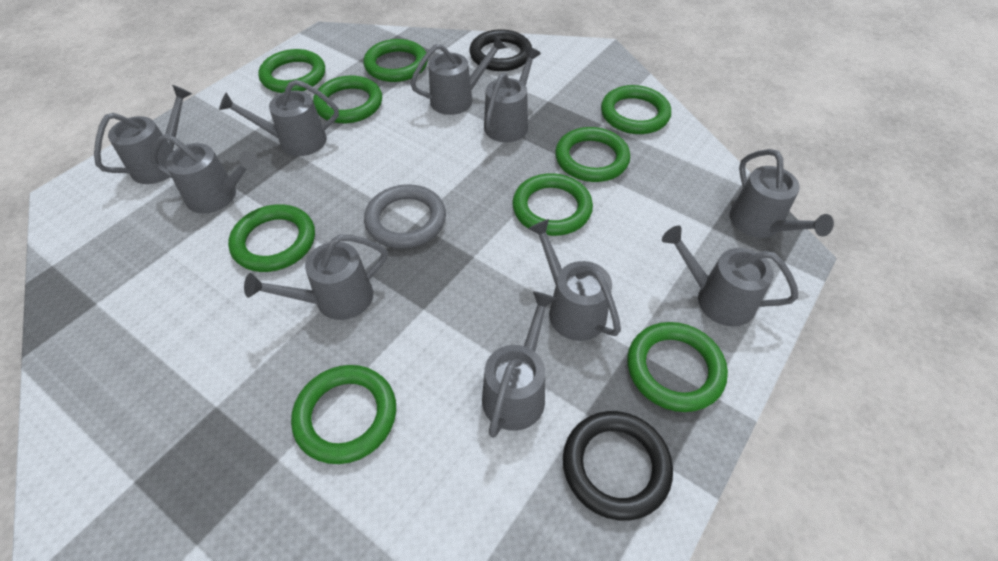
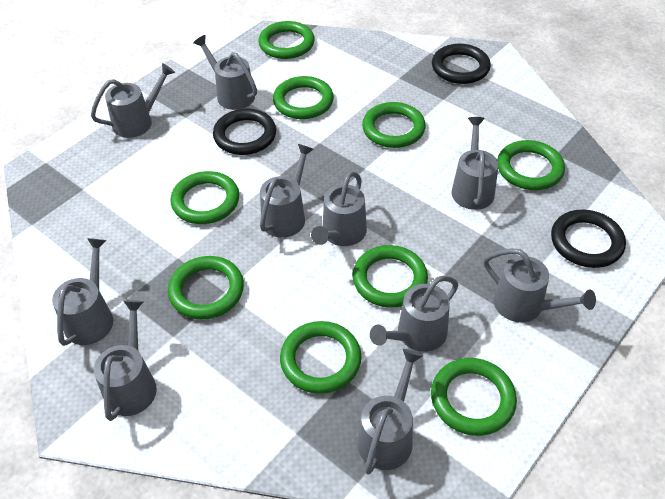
black ring: 2 -> 3
grey ring: 1 -> 0

